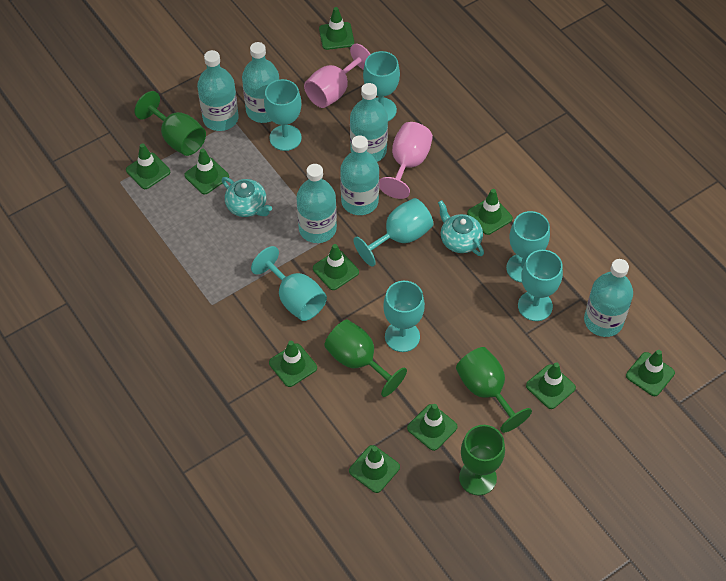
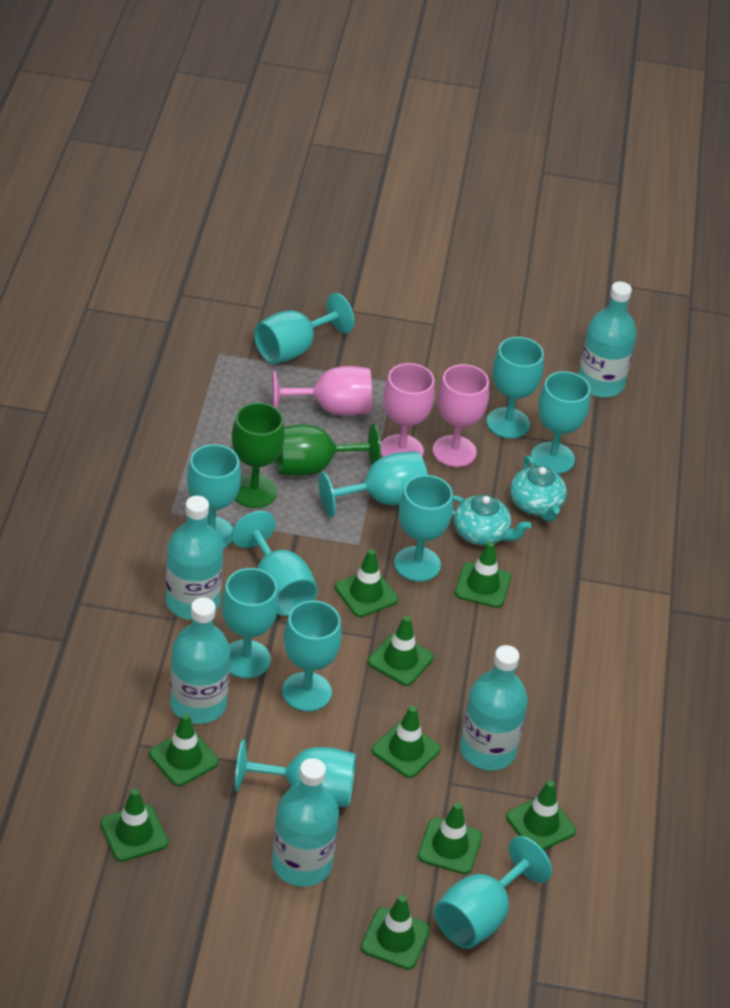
green goblet: 4 -> 2
green traffic cone: 10 -> 9
pink goblet: 2 -> 3
turquoise bottle: 6 -> 5
turquoise goblet: 7 -> 11

